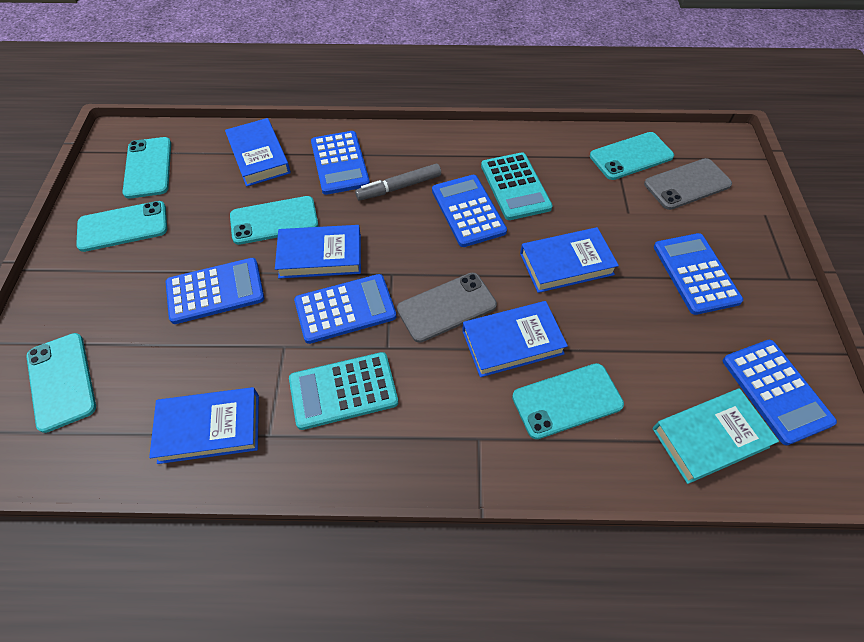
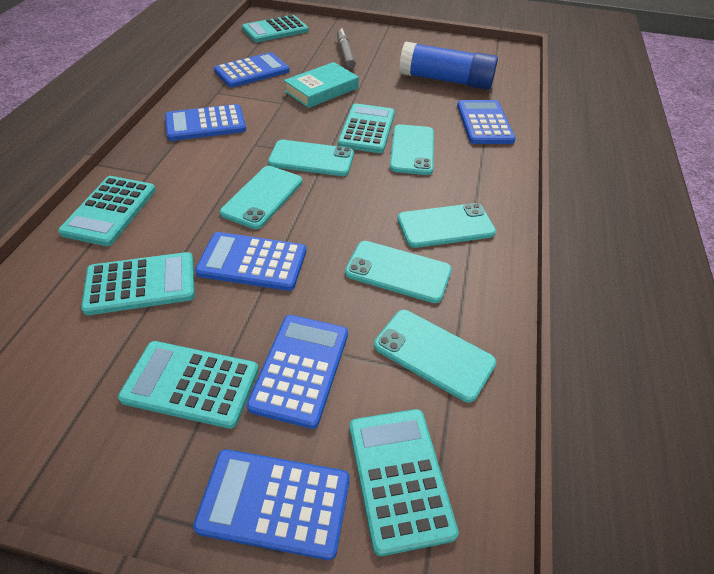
blue book: 5 -> 0
blue glue stick: 0 -> 1
grey phone: 2 -> 0
turquoise calculator: 2 -> 6

